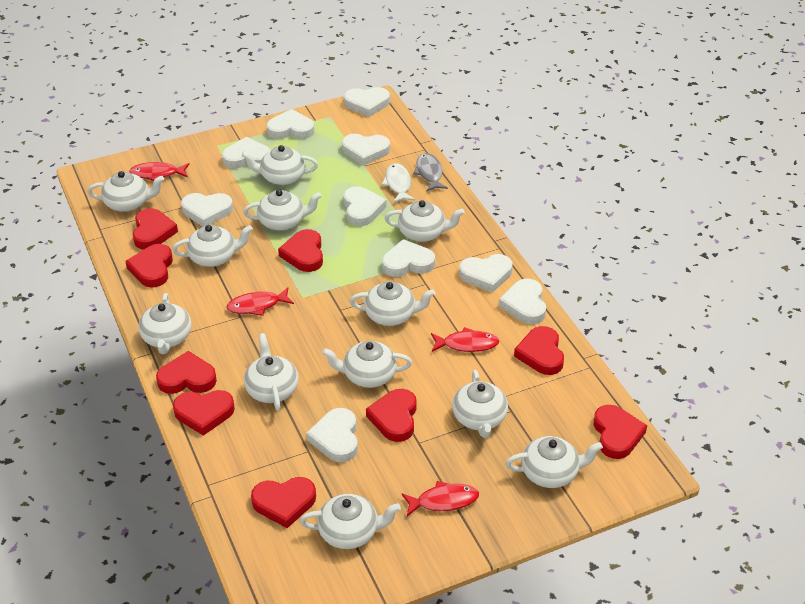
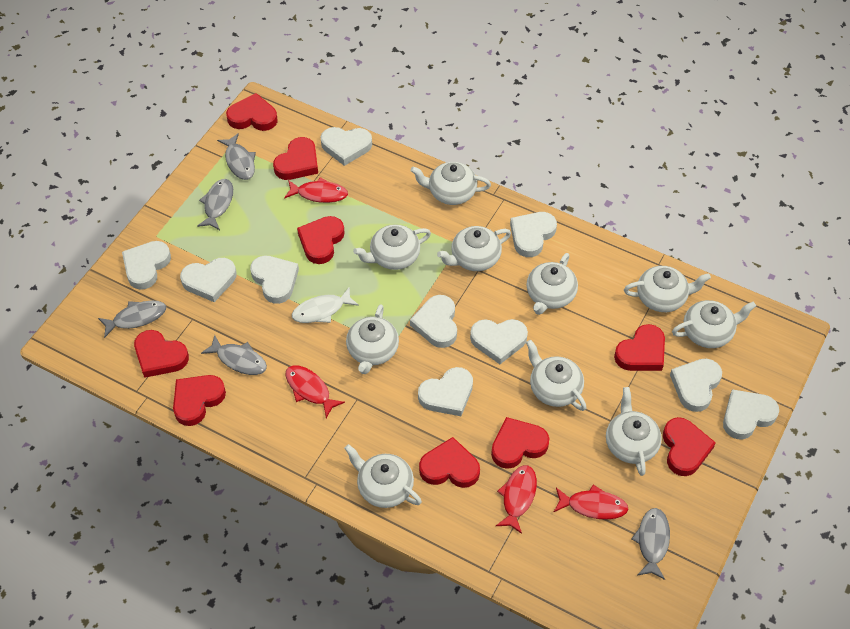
grey fish: 1 -> 5
white teapot: 12 -> 10

